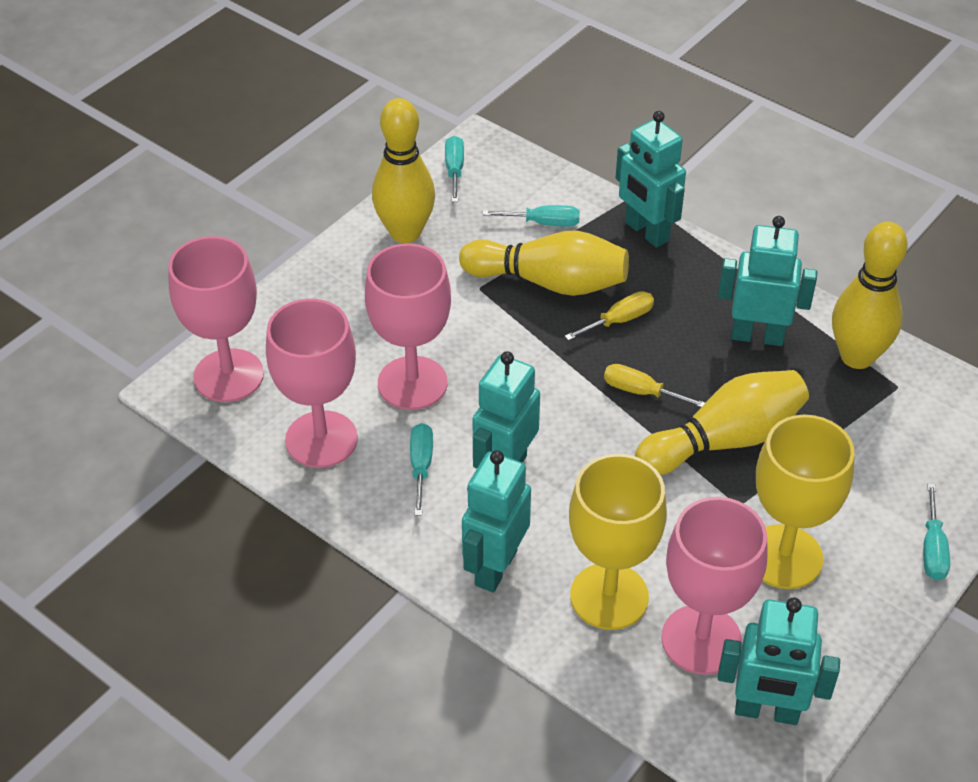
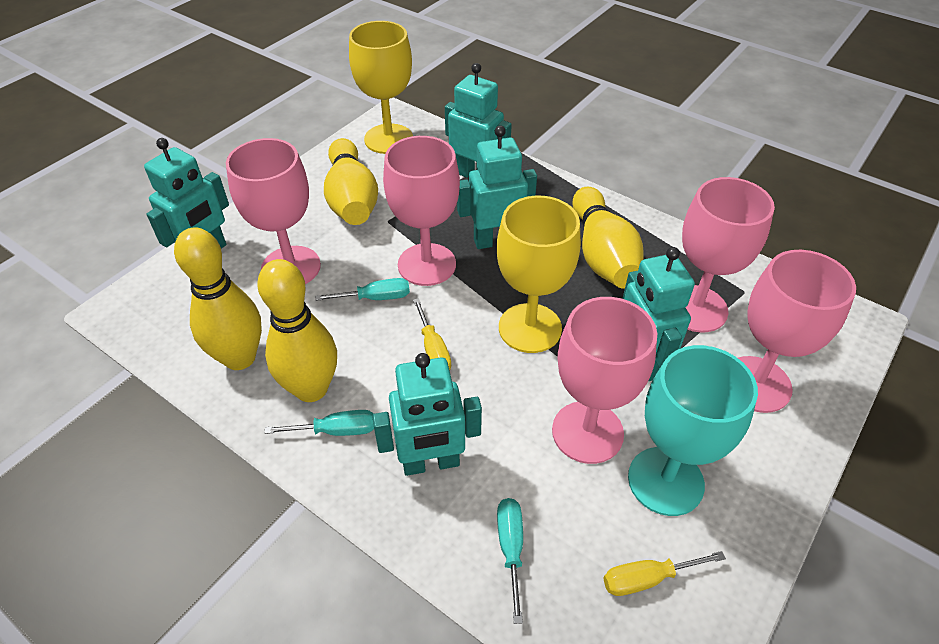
pink goblet: 4 -> 5
turquoise goblet: 0 -> 1
turquoise screwdriver: 4 -> 3

